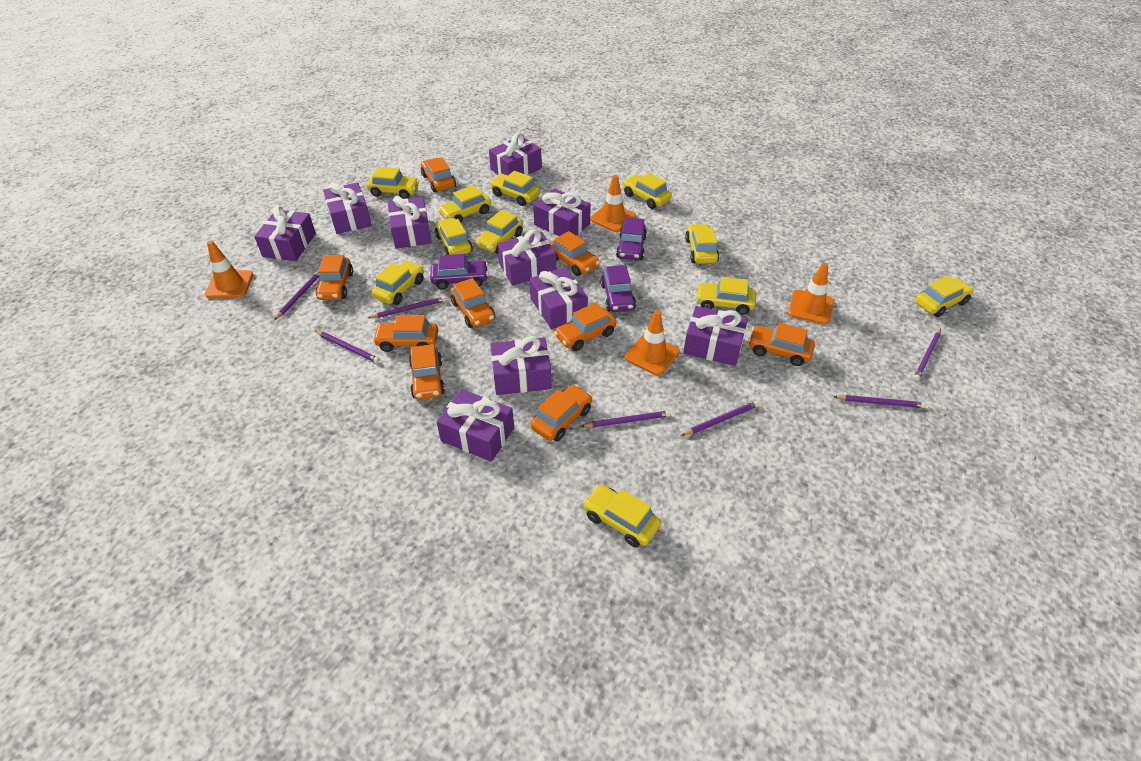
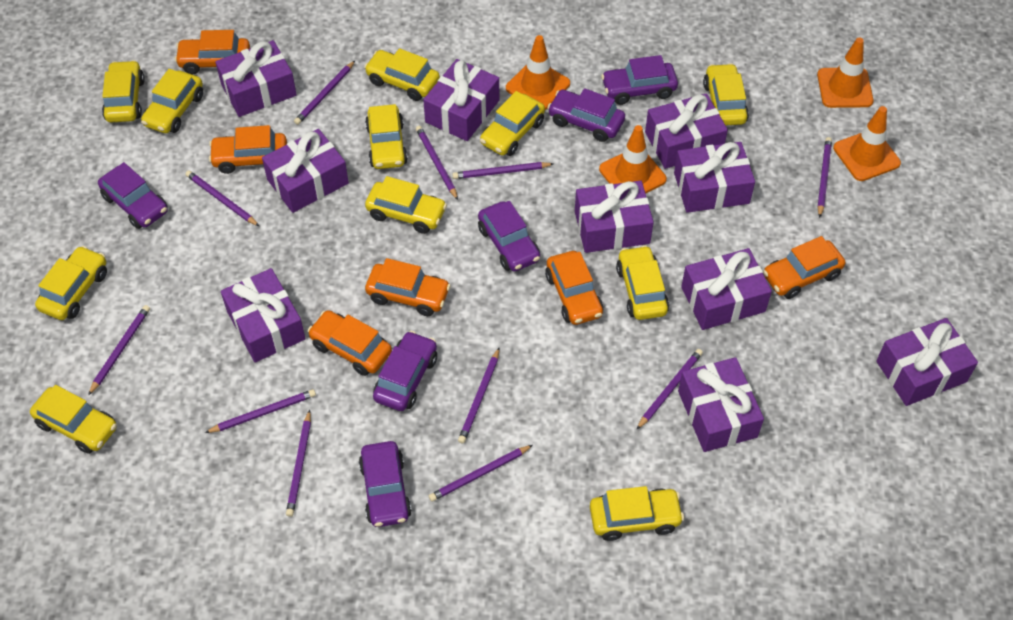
orange car: 9 -> 6
purple car: 3 -> 6
purple pencil: 7 -> 11

